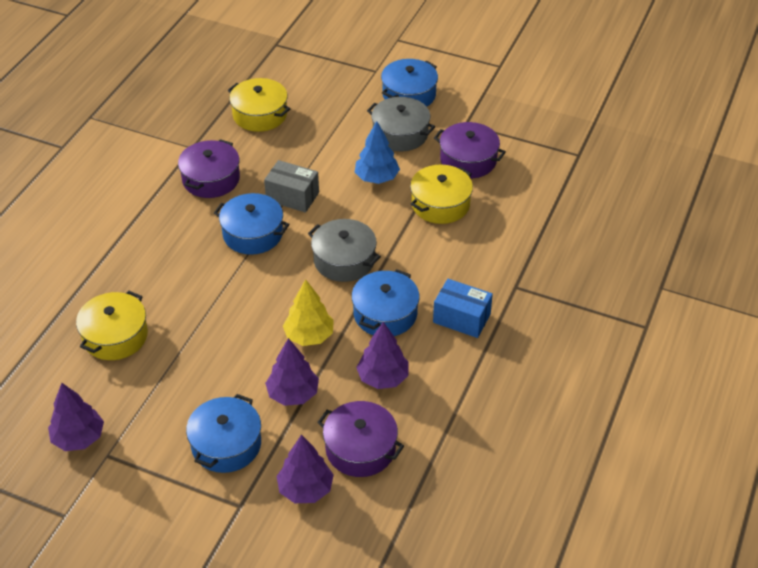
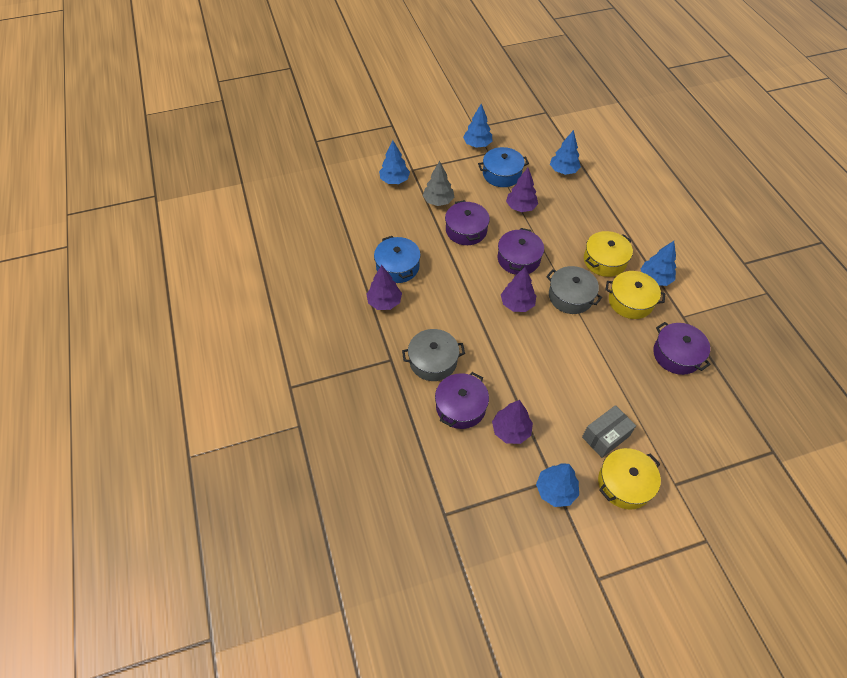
blue box: 1 -> 0
blue pot: 4 -> 2
blue tree: 1 -> 5
grey tree: 0 -> 1
purple pot: 3 -> 4
yellow tree: 1 -> 0

